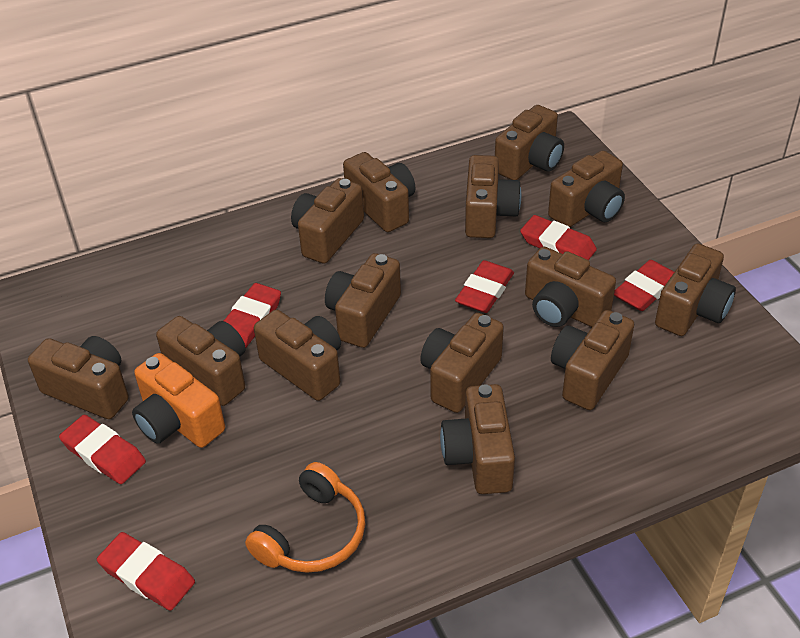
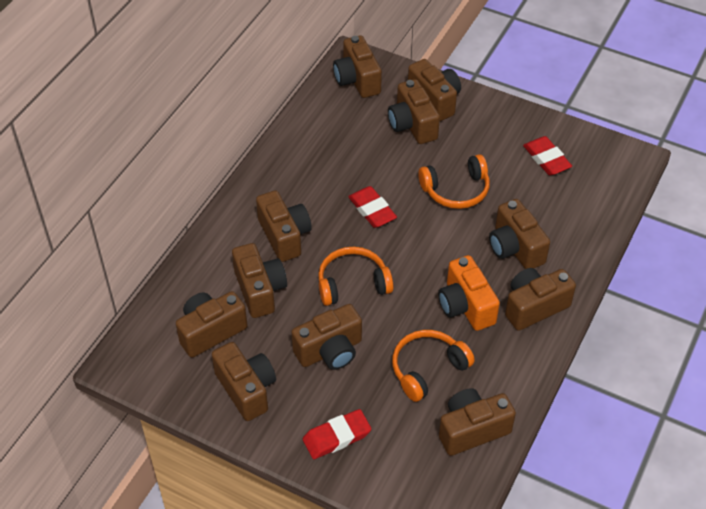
brown camera: 14 -> 11
orange headphones: 1 -> 3
red eraser: 6 -> 3

